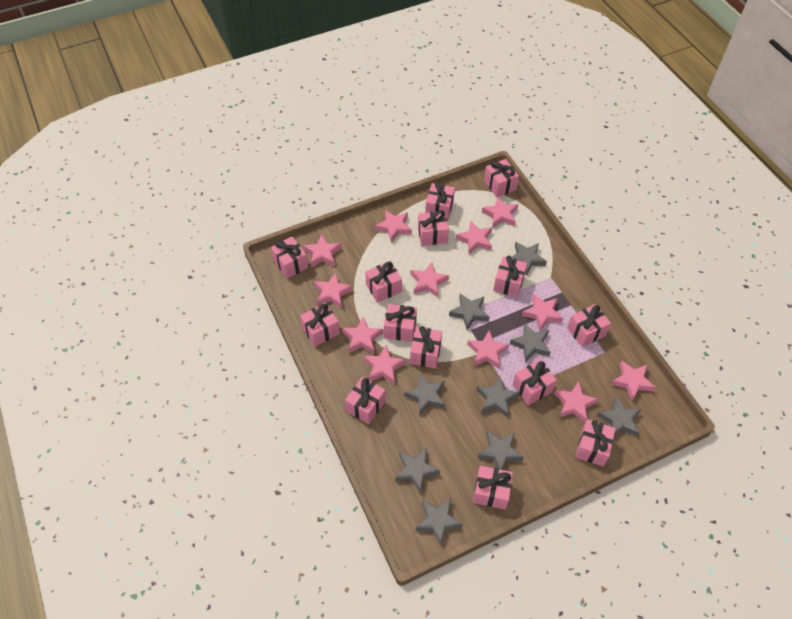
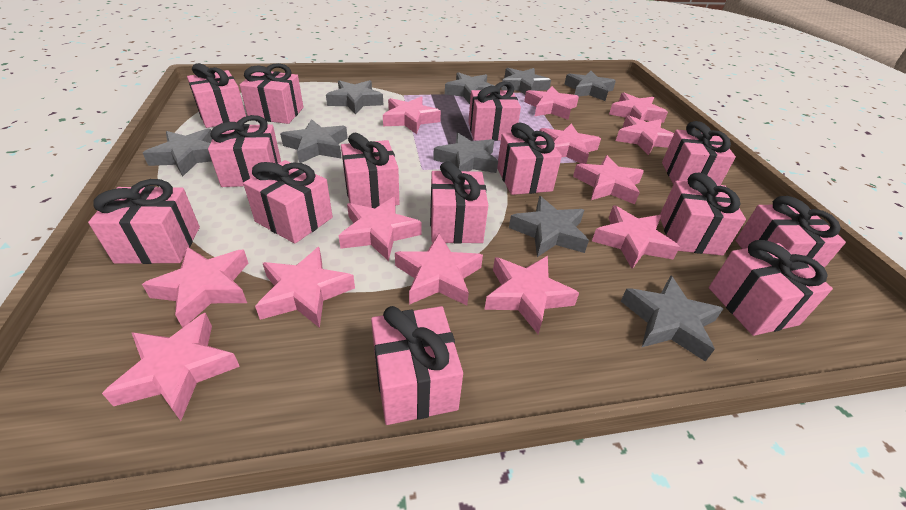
pink star: 12 -> 13

